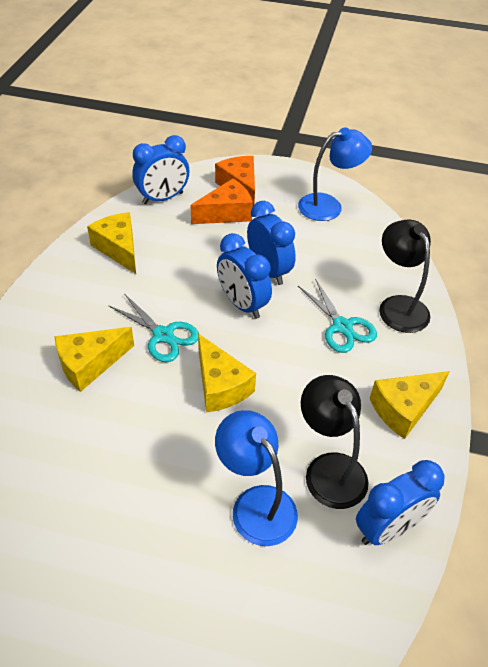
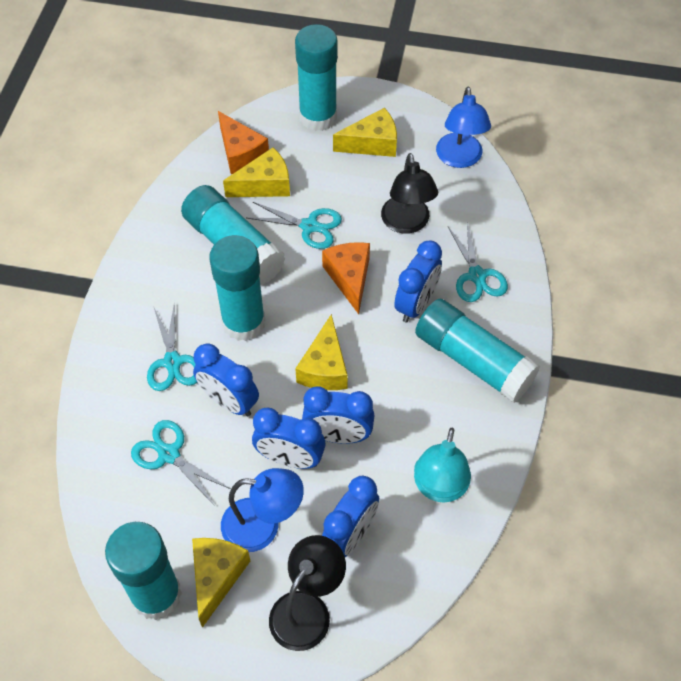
blue clock: 4 -> 5
turquoise glue stick: 0 -> 5
turquoise lamp: 0 -> 1
turquoise scissors: 2 -> 4

